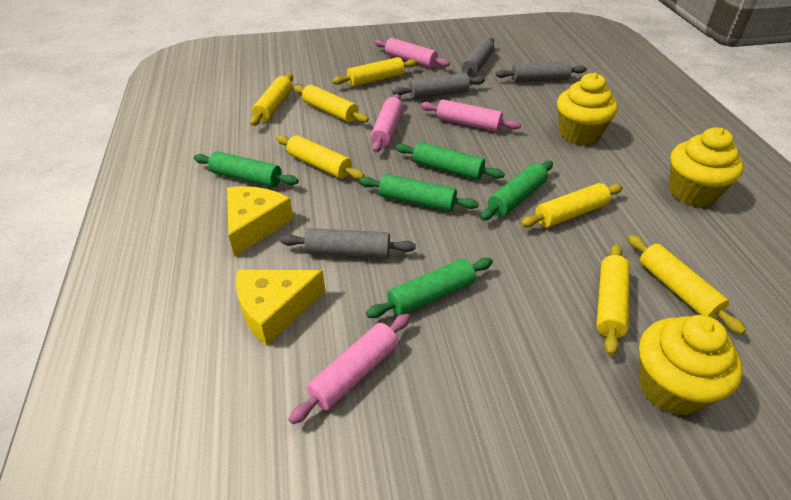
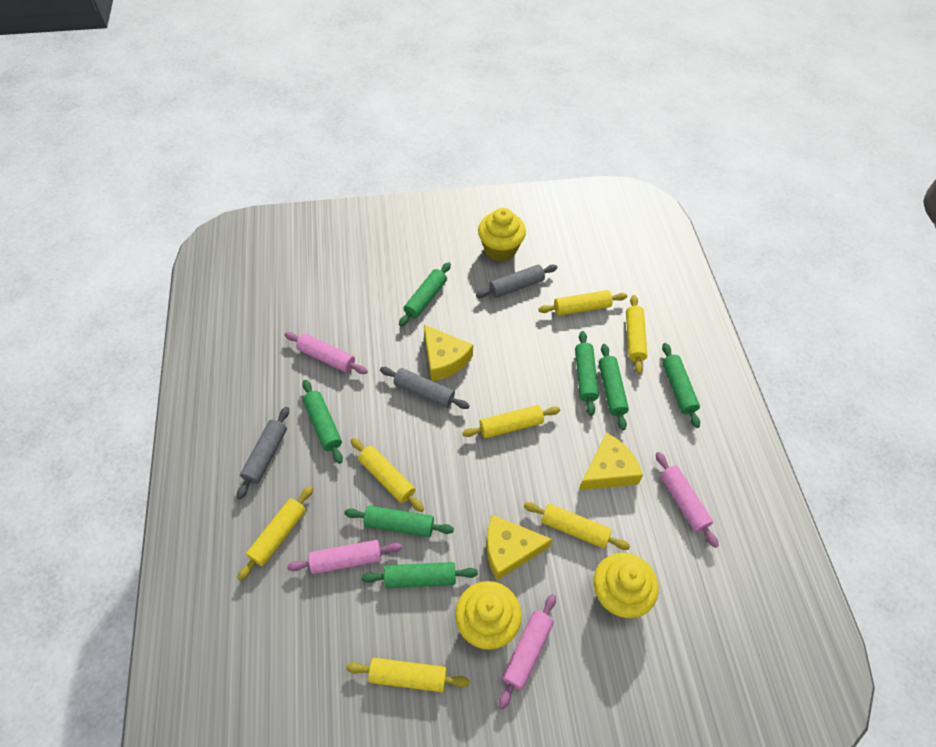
green rolling pin: 5 -> 7
grey rolling pin: 4 -> 3
yellow cheese: 2 -> 3

